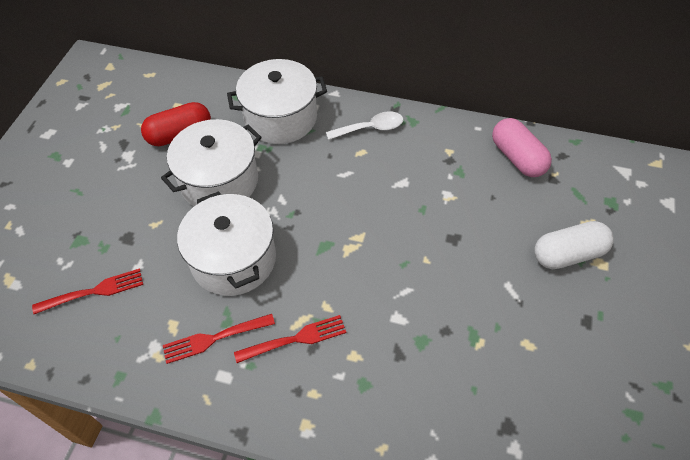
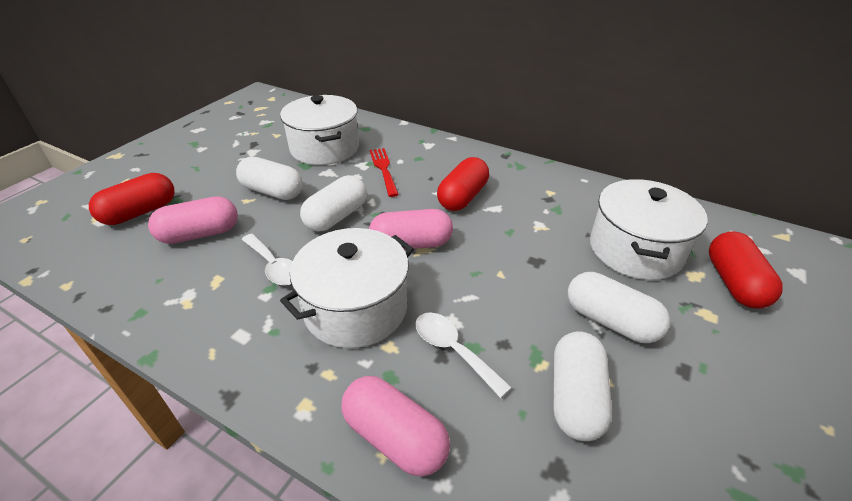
pink capsule: 1 -> 3
red capsule: 1 -> 3
red fork: 3 -> 1
white capsule: 1 -> 4
white spoon: 1 -> 2

